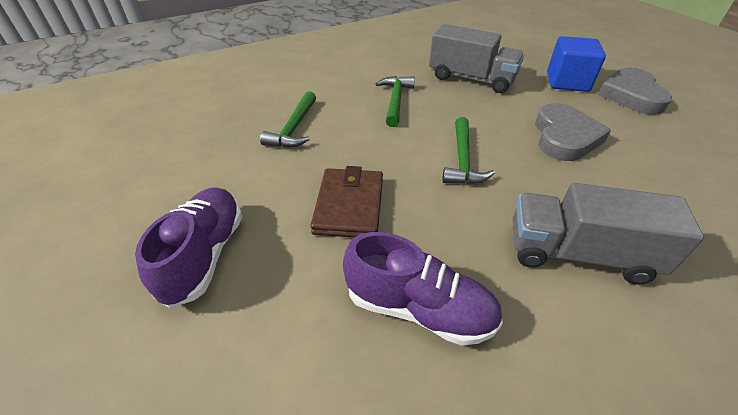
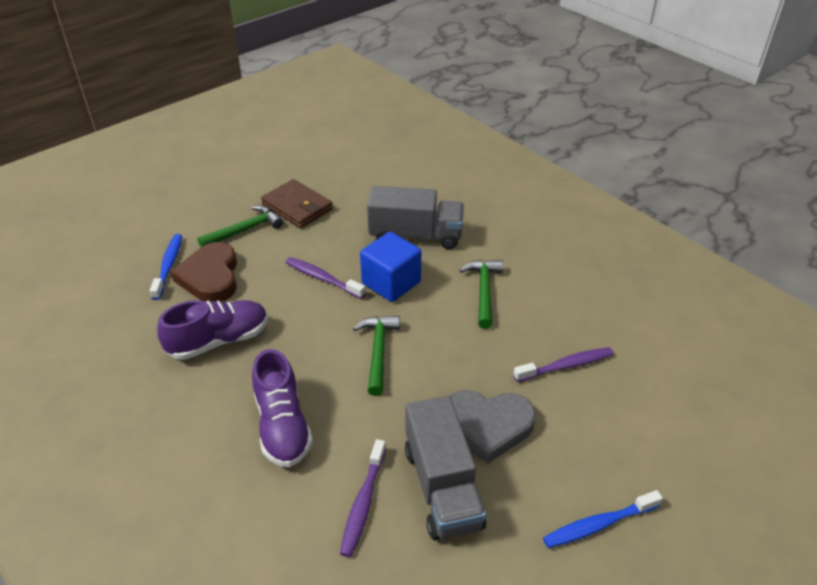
blue toothbrush: 0 -> 2
brown heart: 0 -> 1
grey heart: 2 -> 1
purple toothbrush: 0 -> 3

